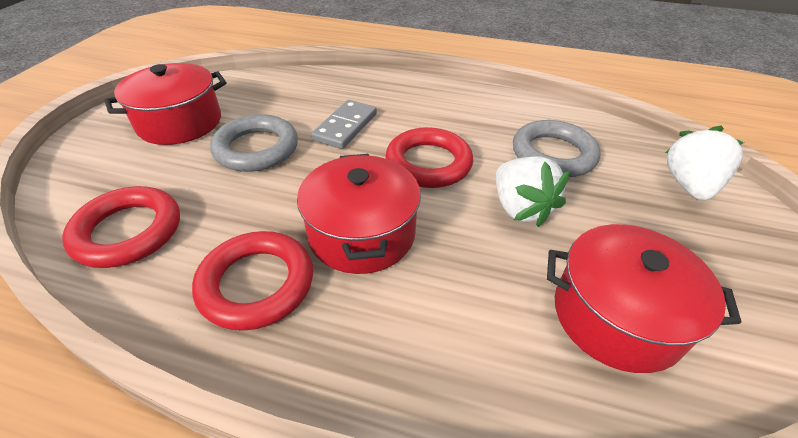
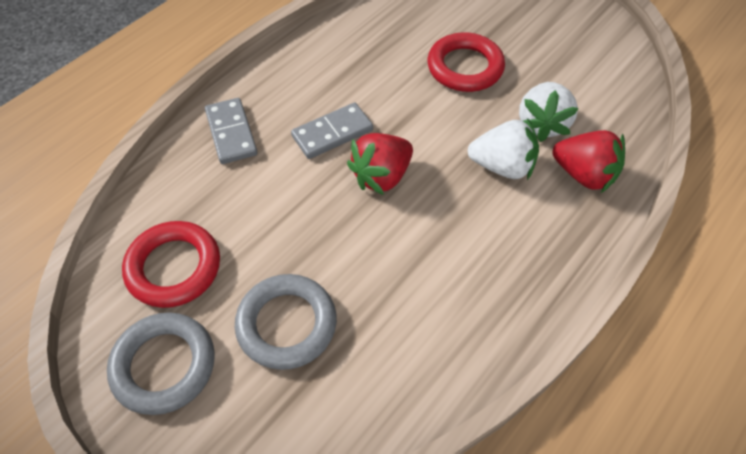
grey domino: 1 -> 2
red pot: 3 -> 0
red ring: 3 -> 2
red strawberry: 0 -> 2

